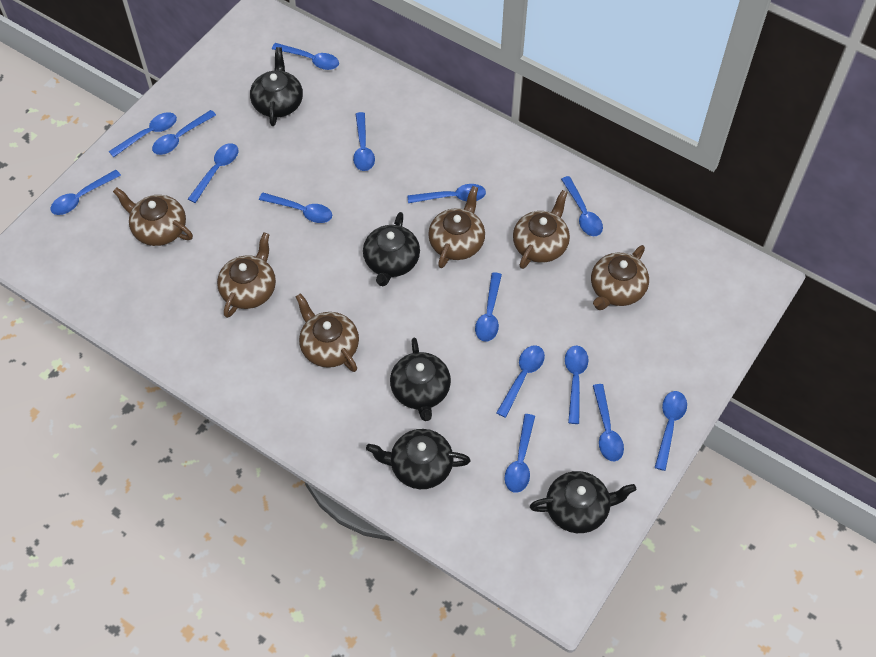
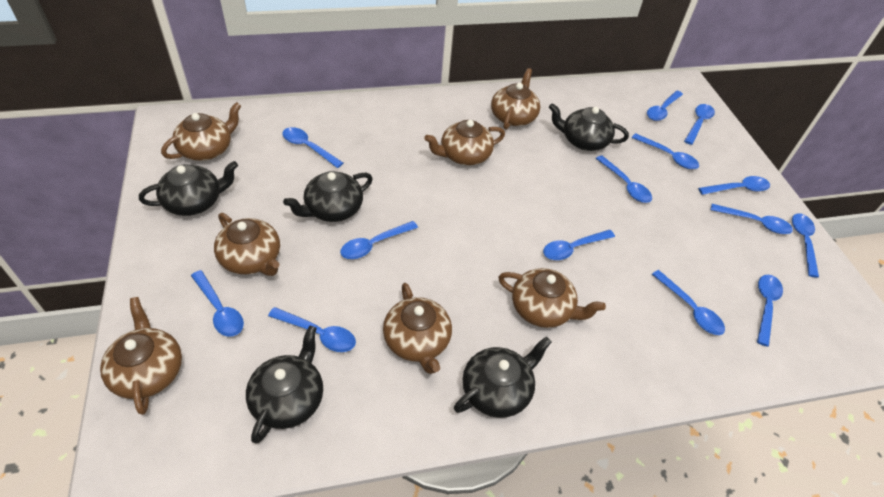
blue spoon: 15 -> 14
brown teapot: 6 -> 7

